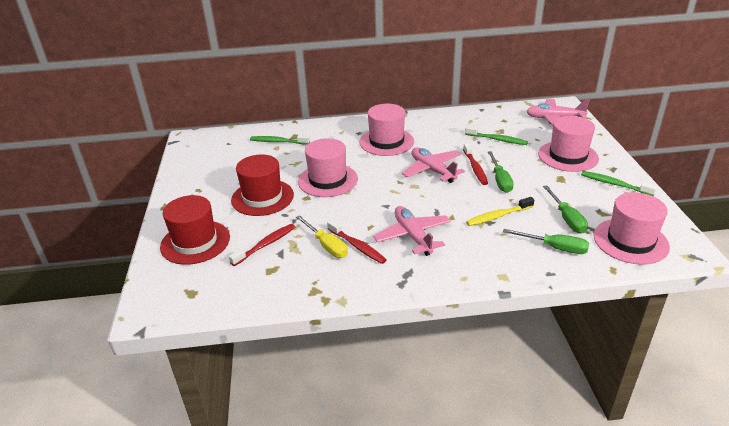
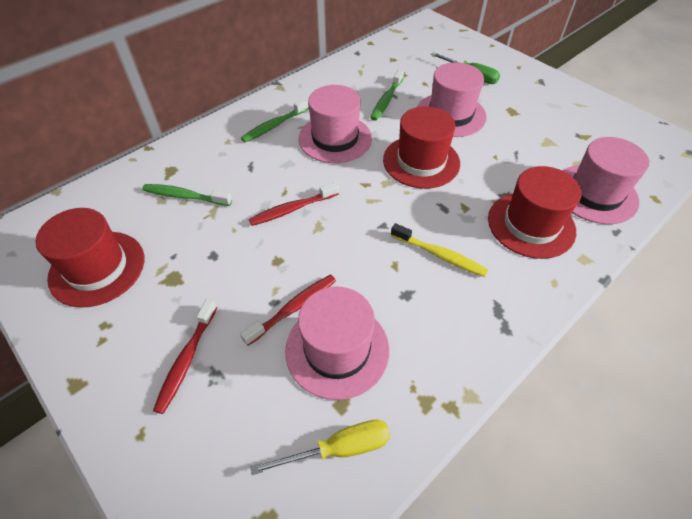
green screwdriver: 3 -> 1
pink plane: 3 -> 0
red hat: 2 -> 3

